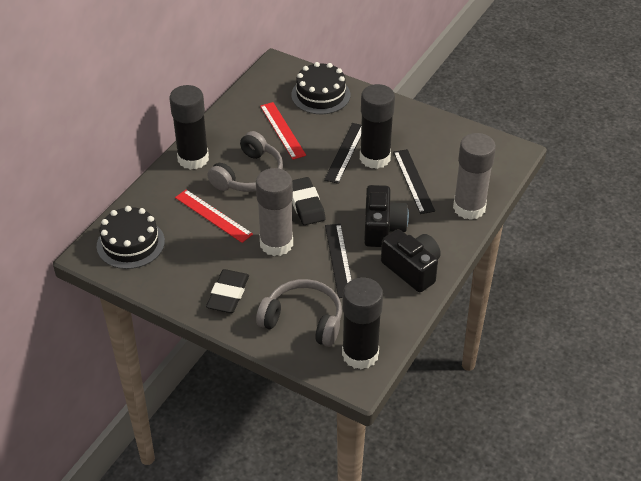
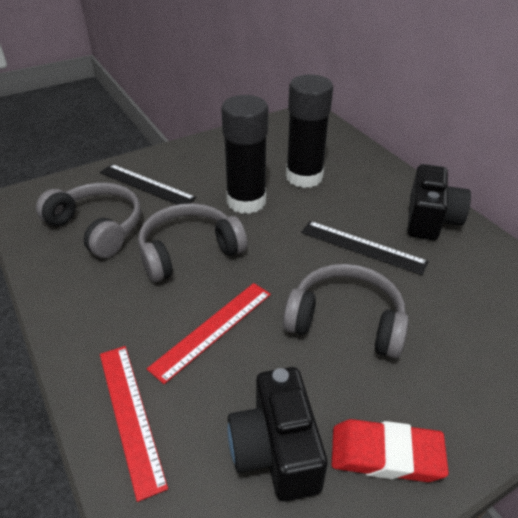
black cake: 2 -> 0
black eraser: 2 -> 0
black glue stick: 3 -> 2
black ruler: 3 -> 2
grey glue stick: 2 -> 0
grey headphones: 2 -> 3
red eraser: 0 -> 1

